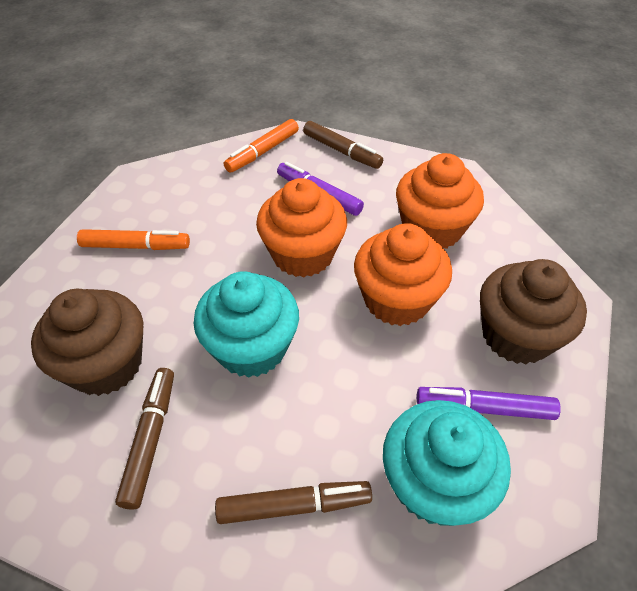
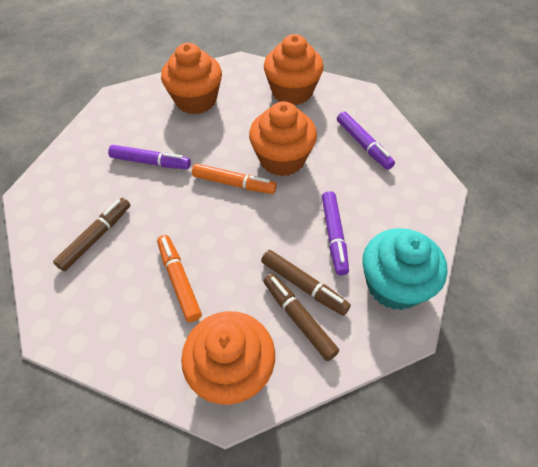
brown cupcake: 2 -> 0
orange cupcake: 3 -> 4
purple marker: 2 -> 3
turquoise cupcake: 2 -> 1

